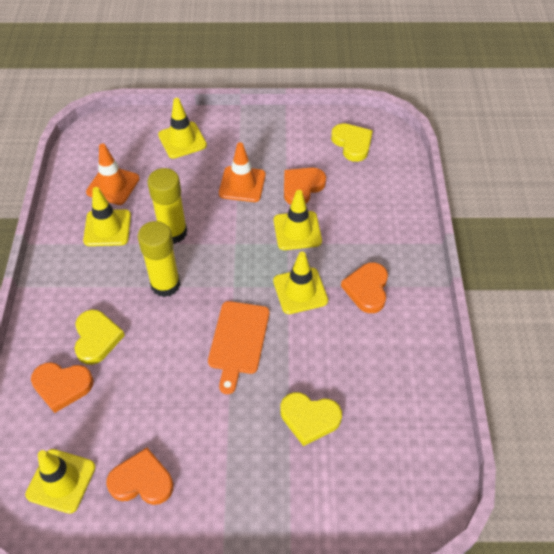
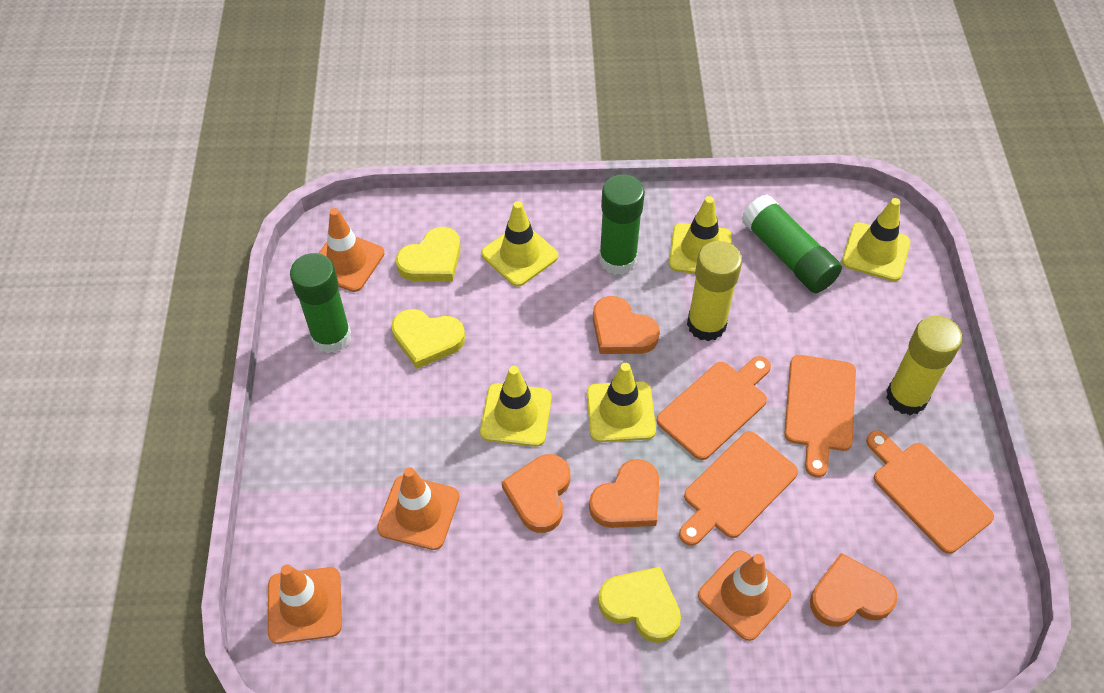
green glue stick: 0 -> 3
orange cutting board: 1 -> 4
orange traffic cone: 2 -> 4

